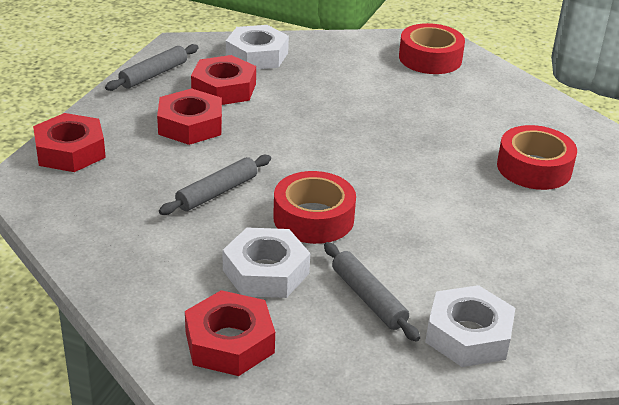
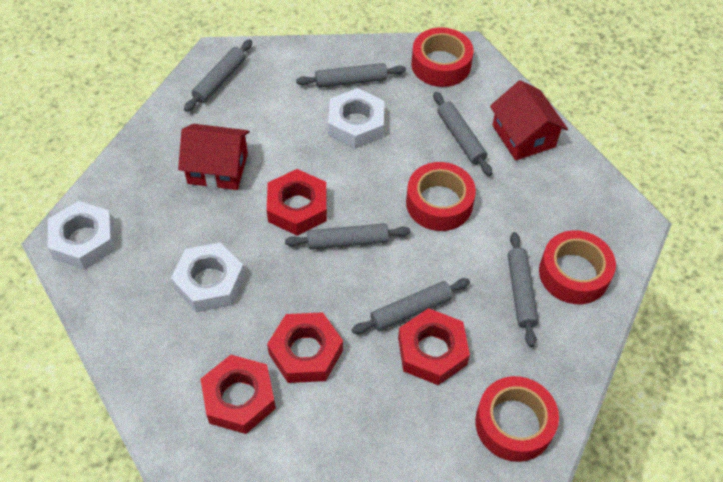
grey rolling pin: 3 -> 6
red house: 0 -> 2
red tape: 3 -> 4

